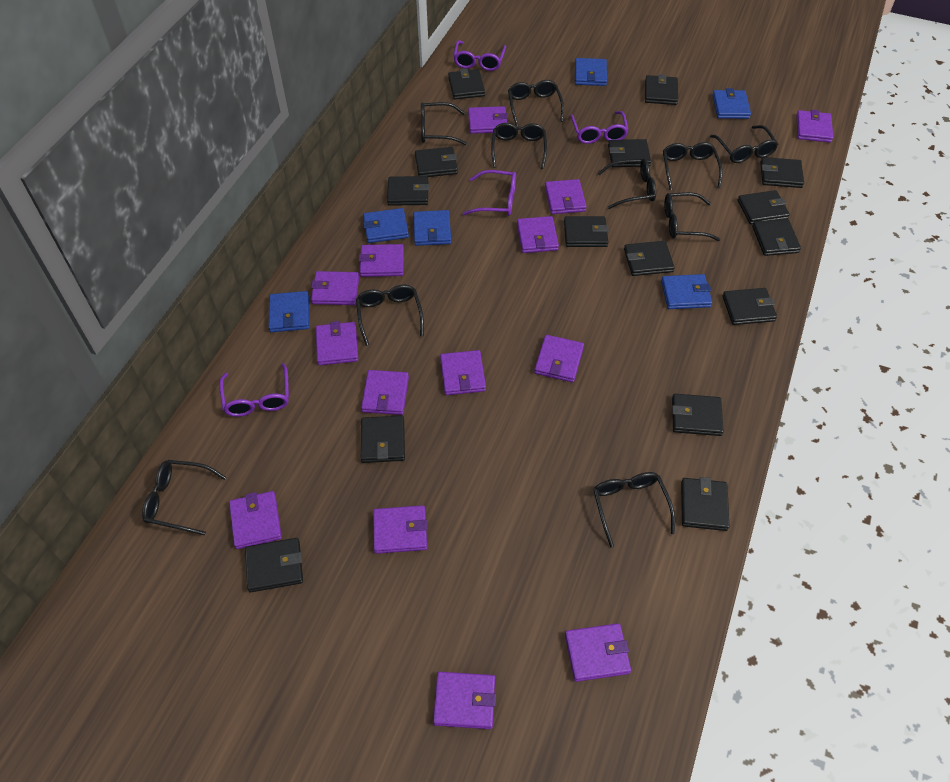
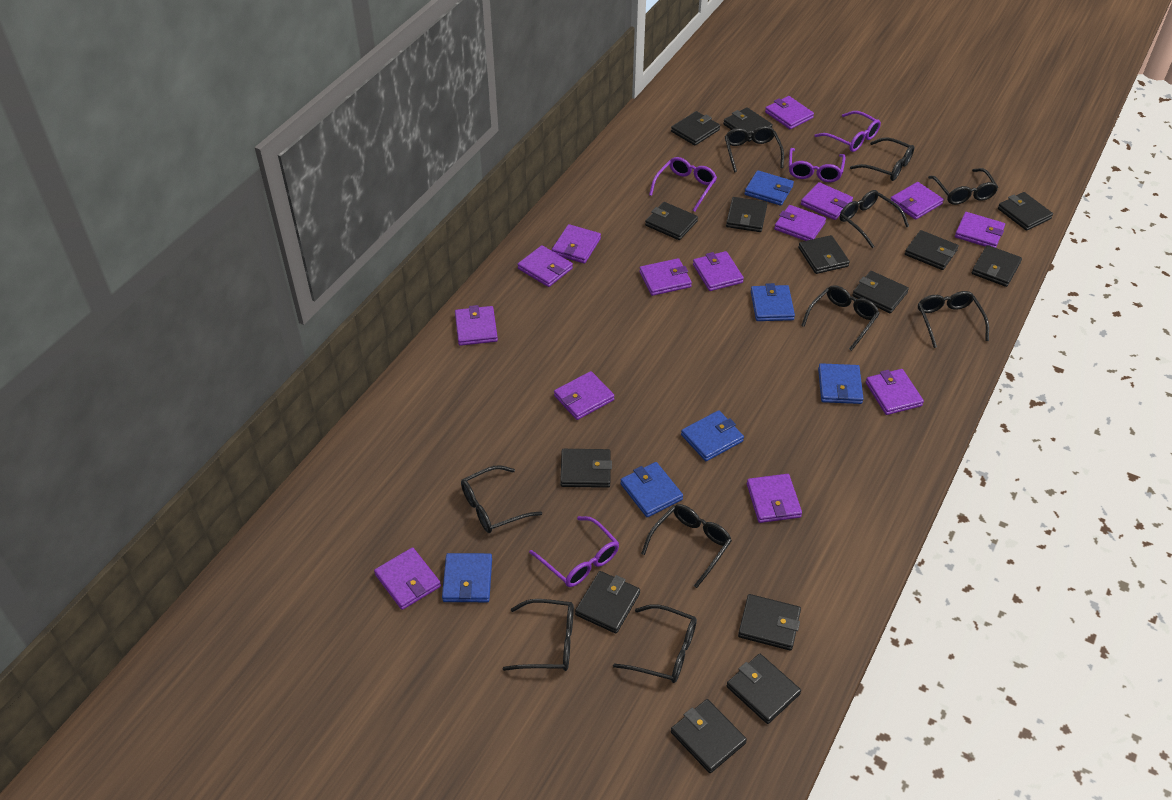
black wallet: 15 -> 14

